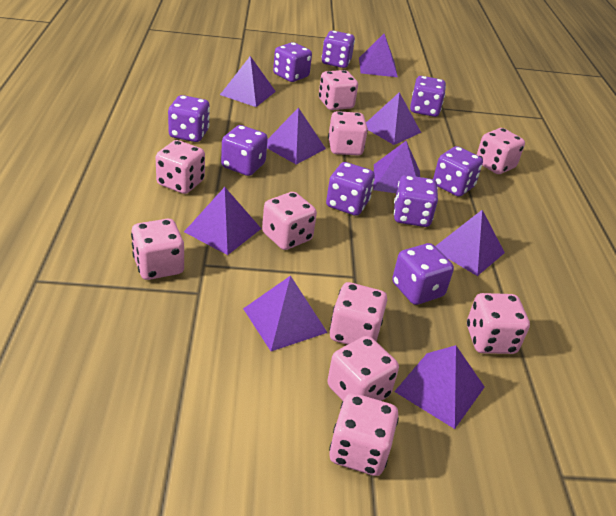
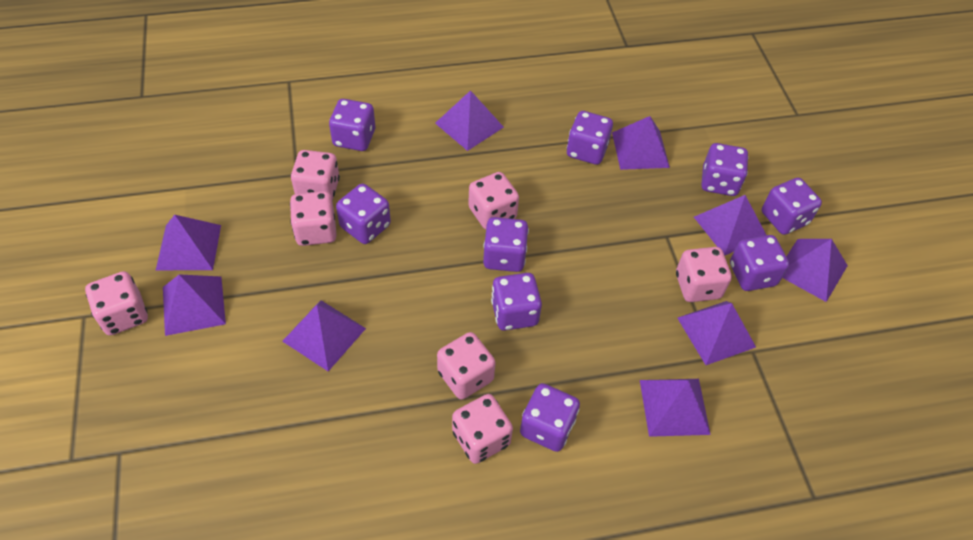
pink dice: 10 -> 7

